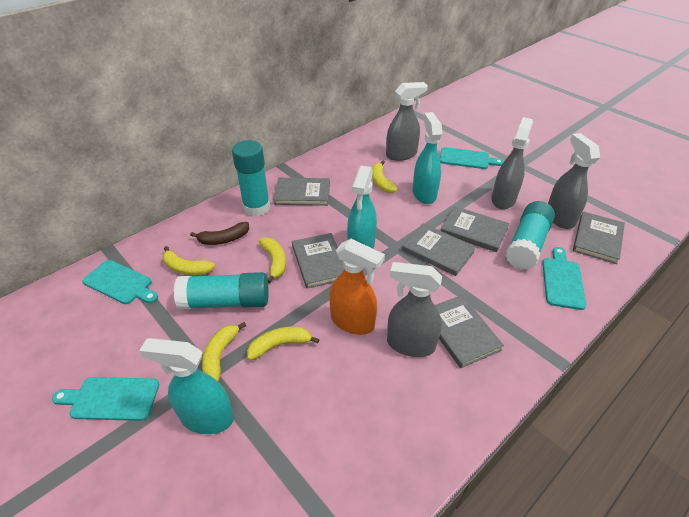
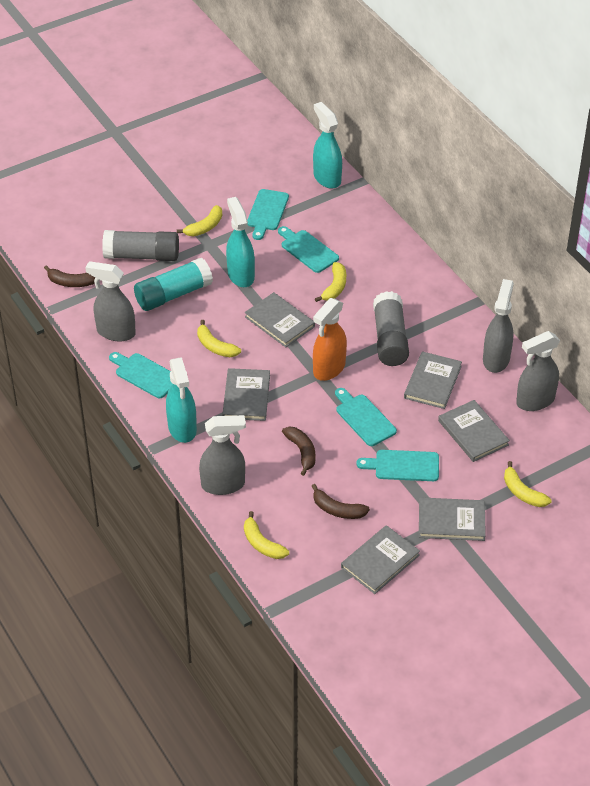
brown banana: 1 -> 3
grey glue stick: 0 -> 2
turquoise cutting board: 4 -> 5
turquoise glue stick: 3 -> 1

